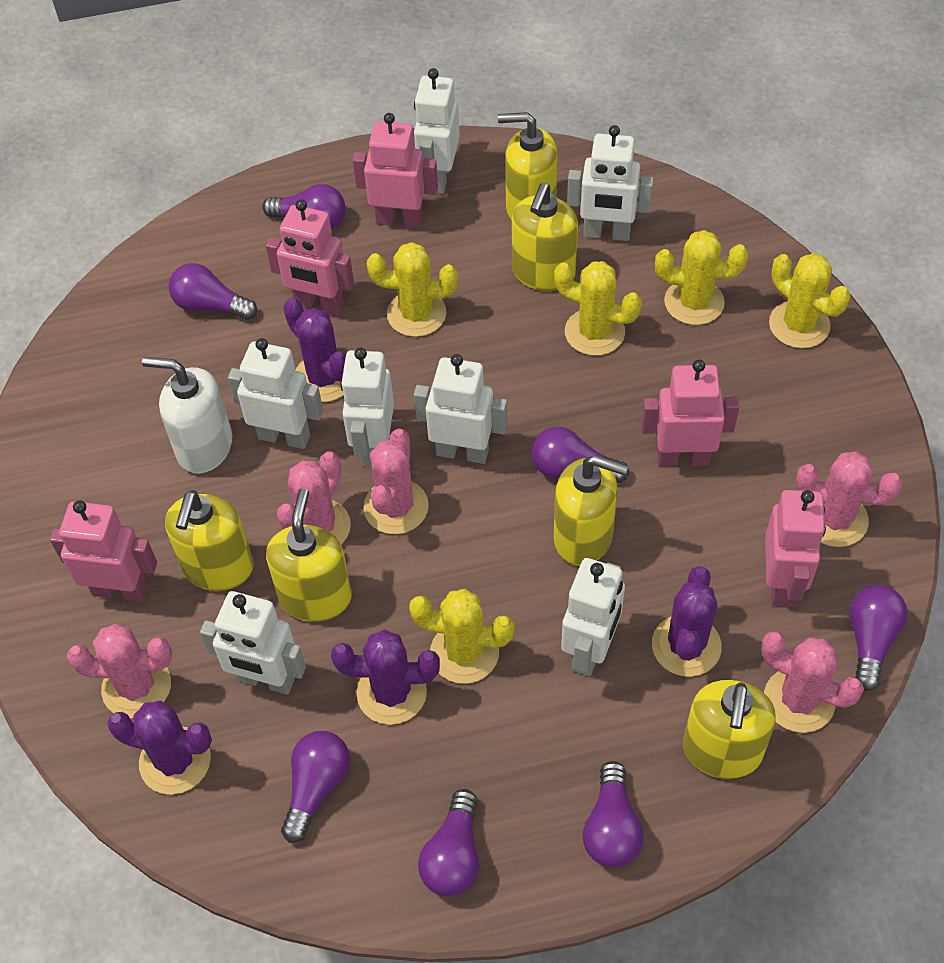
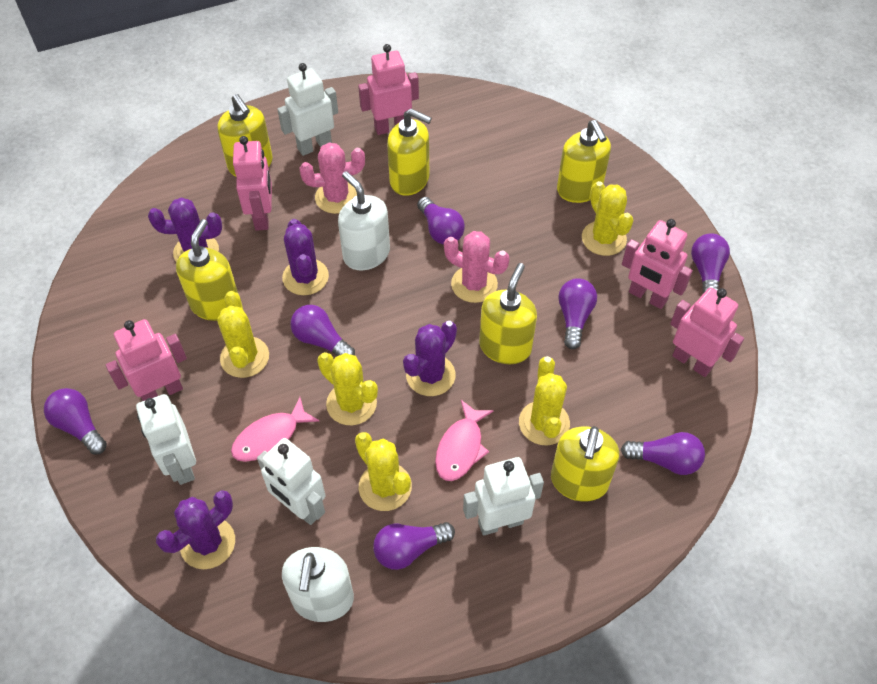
pink cactus: 5 -> 2
pink fish: 0 -> 2
white robot: 7 -> 4
white soap dispenser: 1 -> 2

